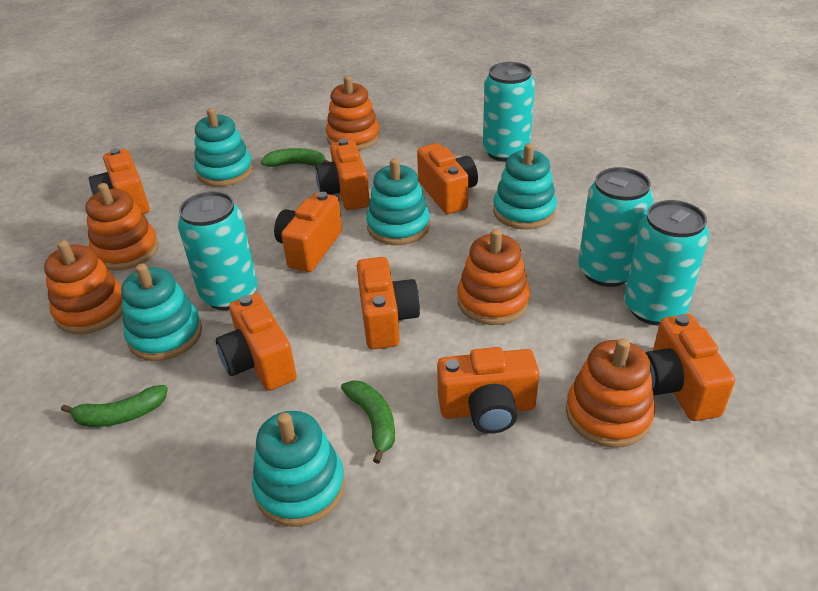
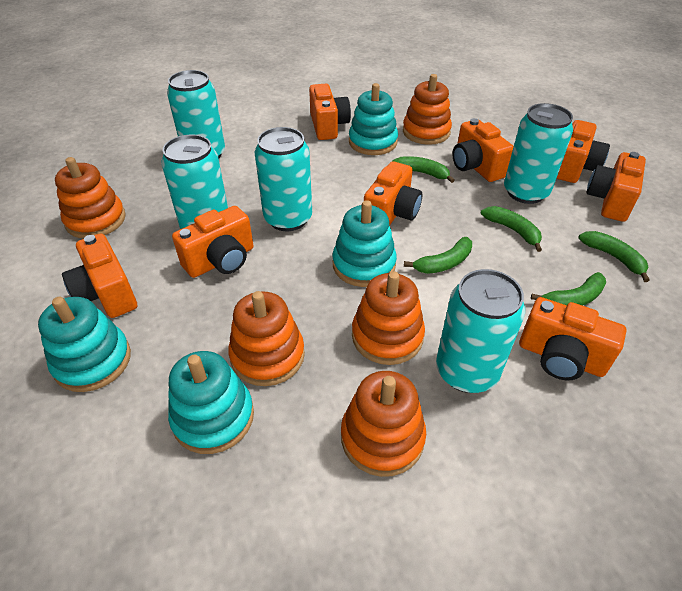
green banana: 3 -> 5
turquoise can: 4 -> 5
turquoise stacking toy: 5 -> 4

